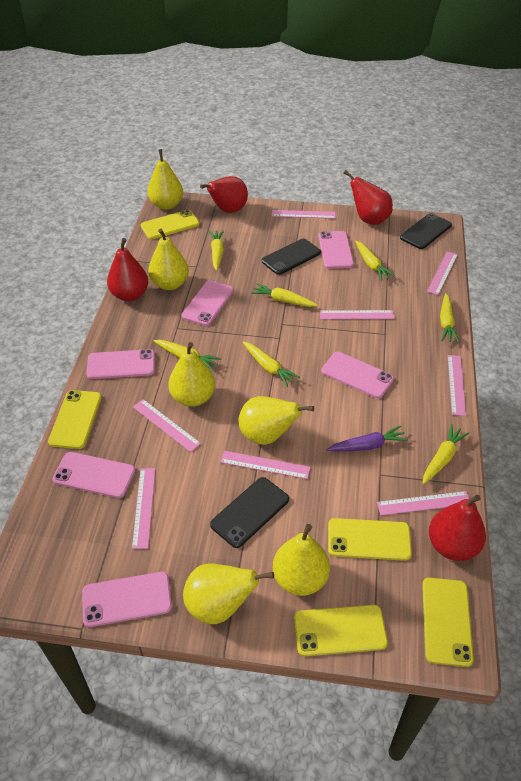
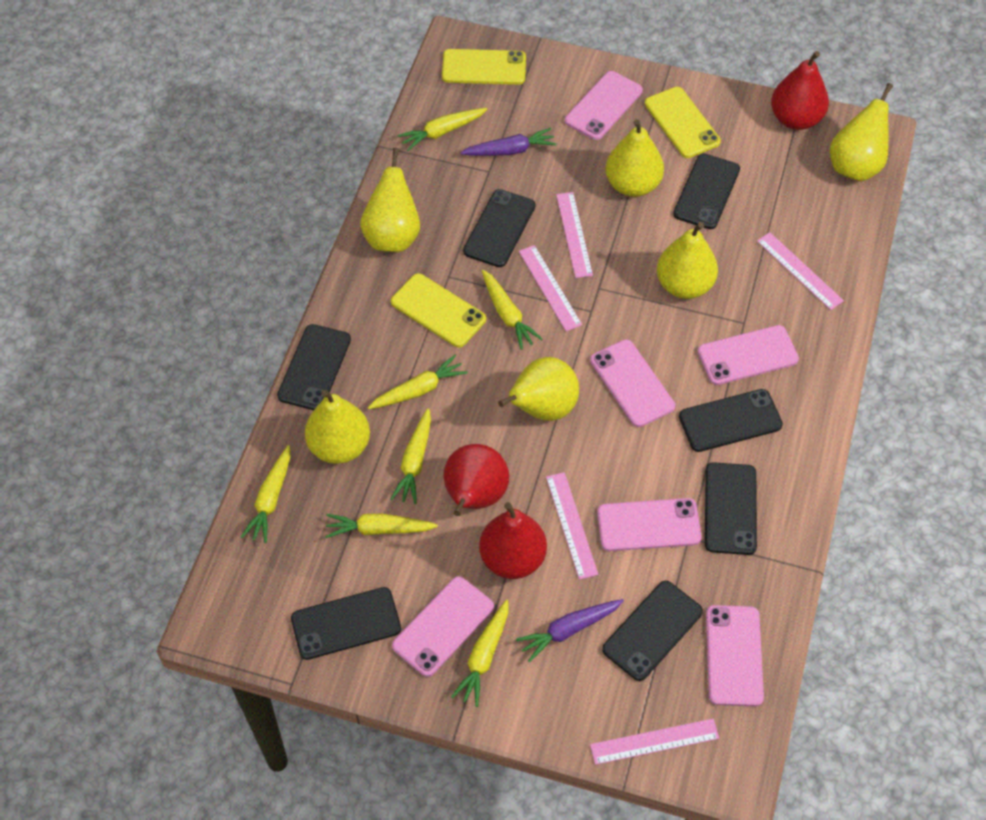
black phone: 3 -> 7
pink ruler: 8 -> 5
purple carrot: 1 -> 2
red pear: 4 -> 3
yellow phone: 5 -> 3

